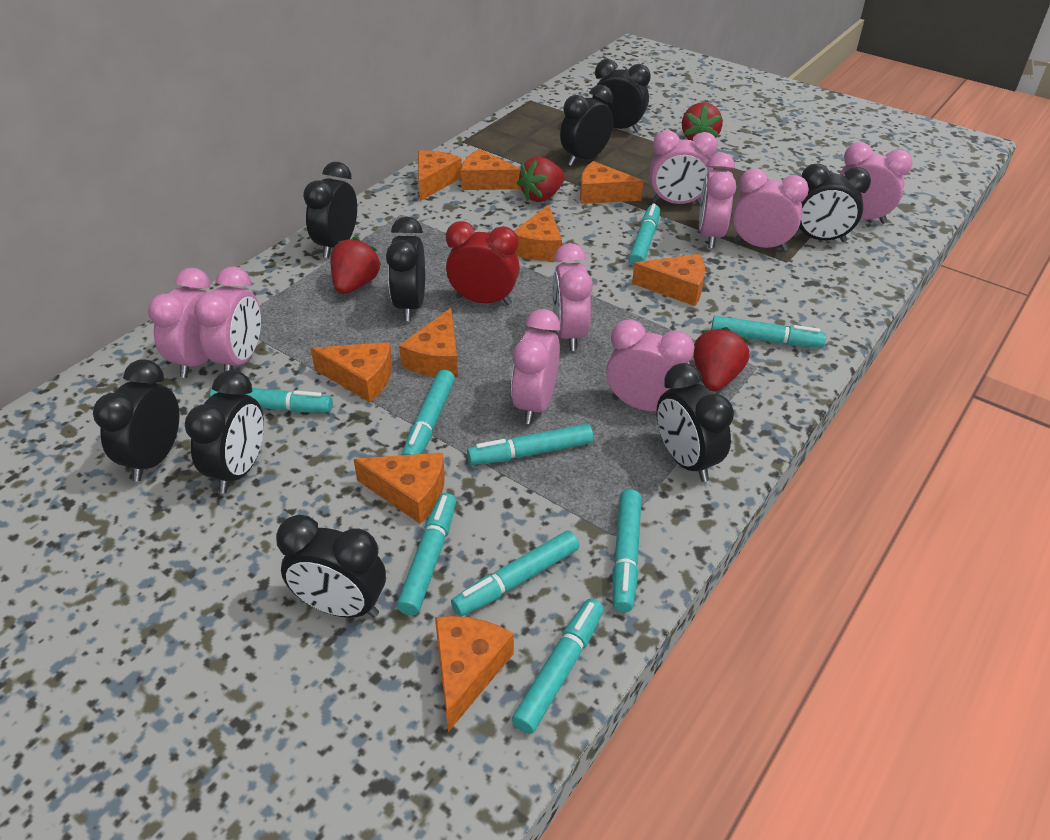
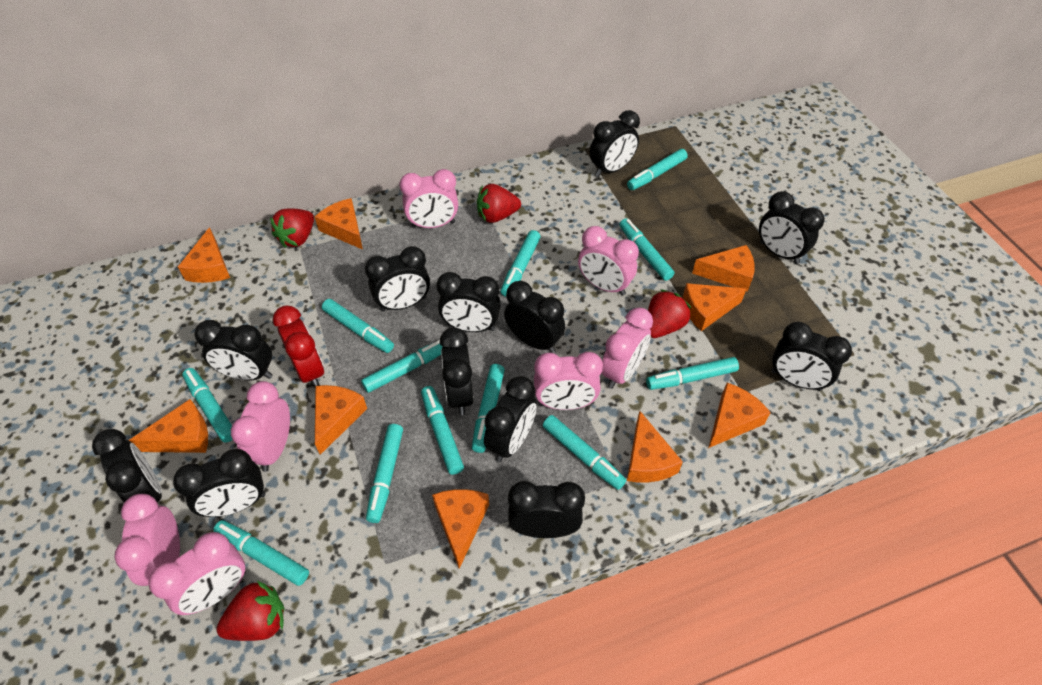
black clock: 9 -> 12
pink clock: 9 -> 7
turquoise marker: 9 -> 12

